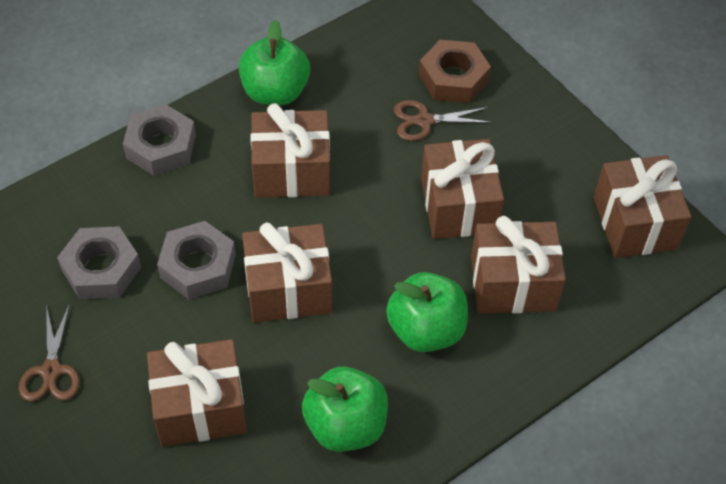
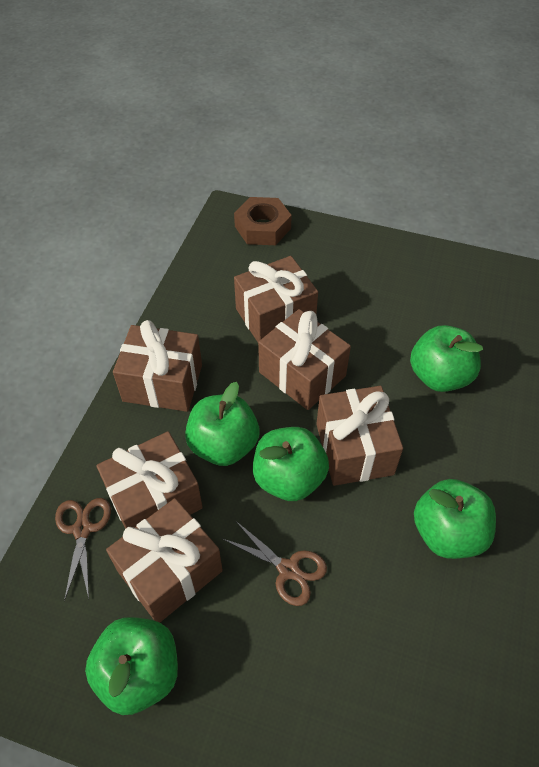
green apple: 3 -> 5
grey nut: 3 -> 0

